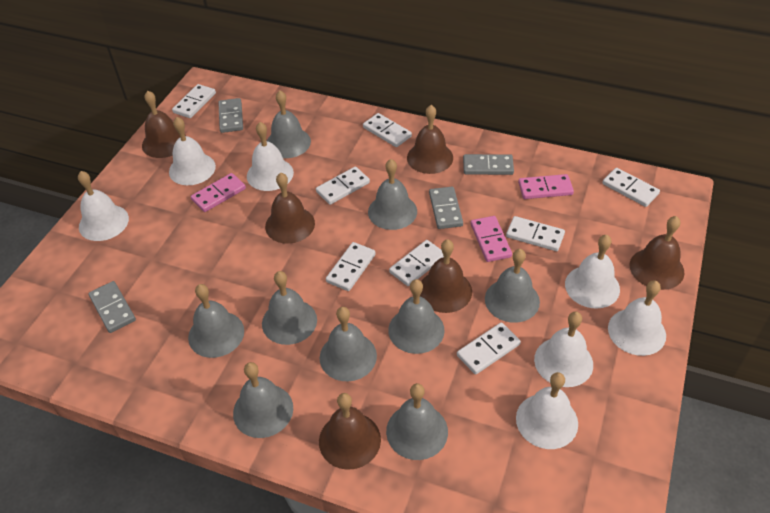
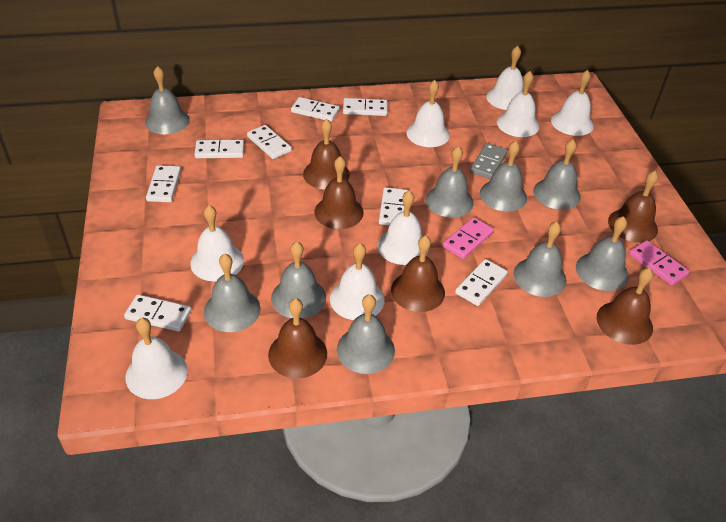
grey domino: 4 -> 1
pink domino: 3 -> 2
white bell: 7 -> 8

